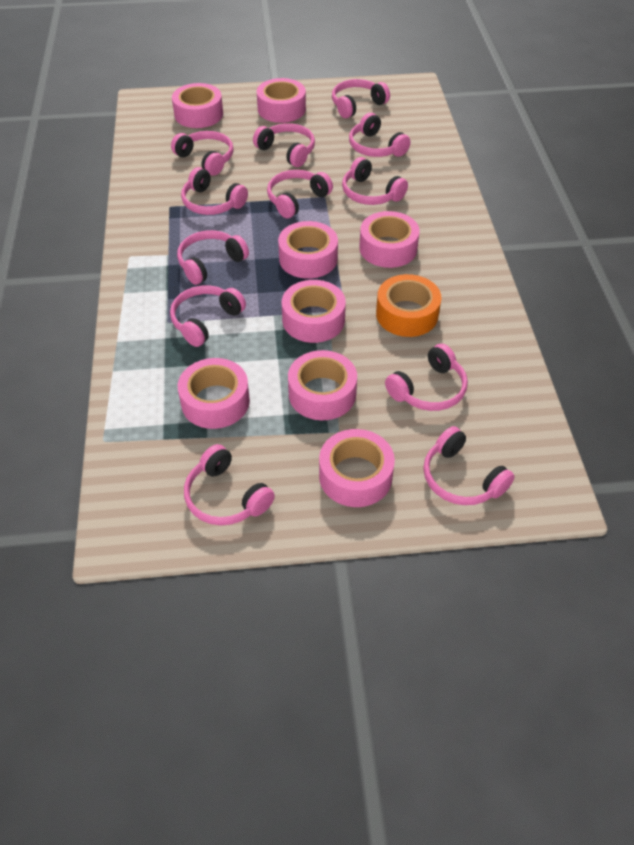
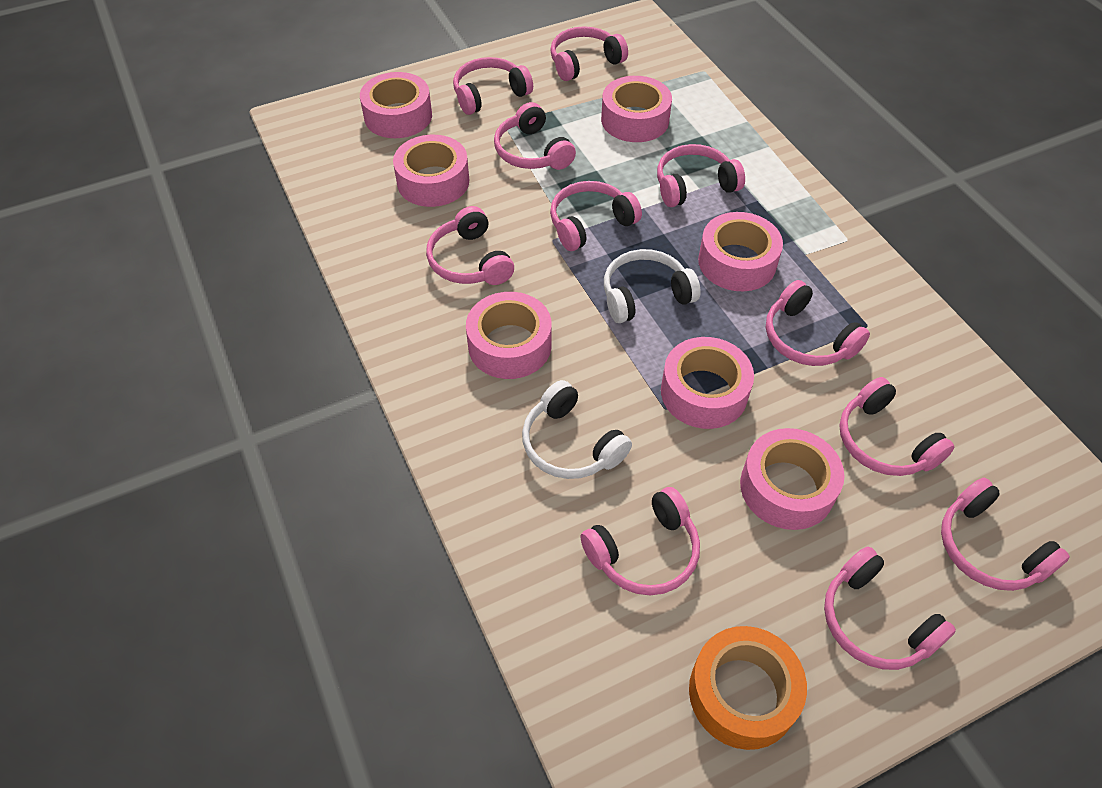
pink headphones: 12 -> 11
pink tape: 8 -> 7
white headphones: 0 -> 2

